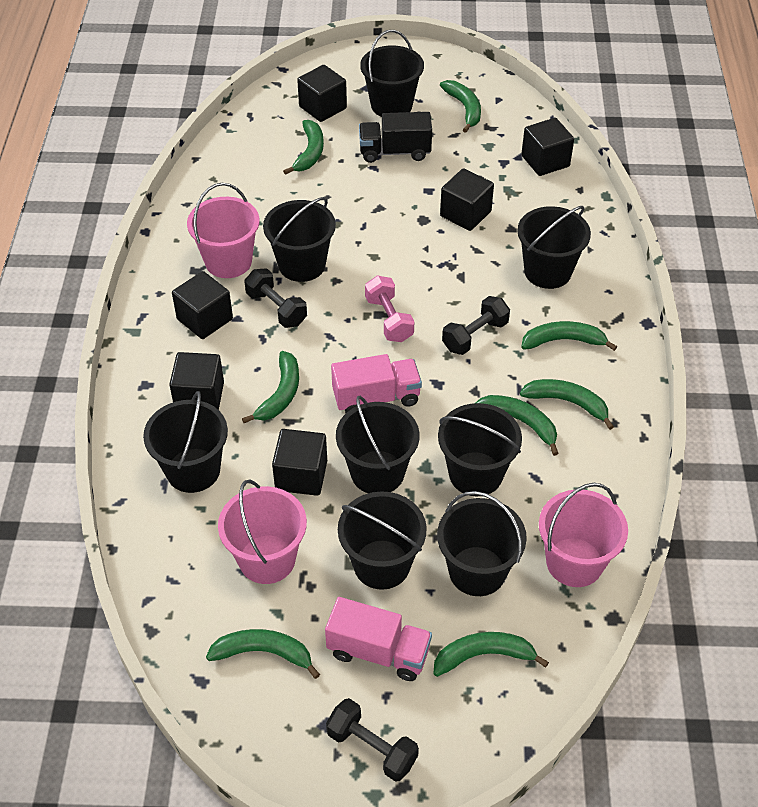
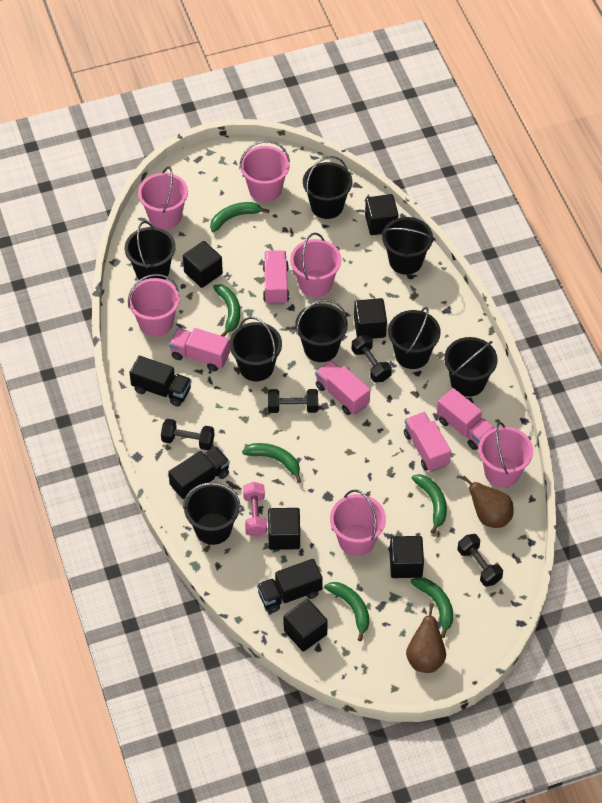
black dumbbell: 3 -> 4
black truck: 1 -> 3
brown pear: 0 -> 2
green banana: 8 -> 6
pink bucket: 3 -> 6
pink truck: 2 -> 5

